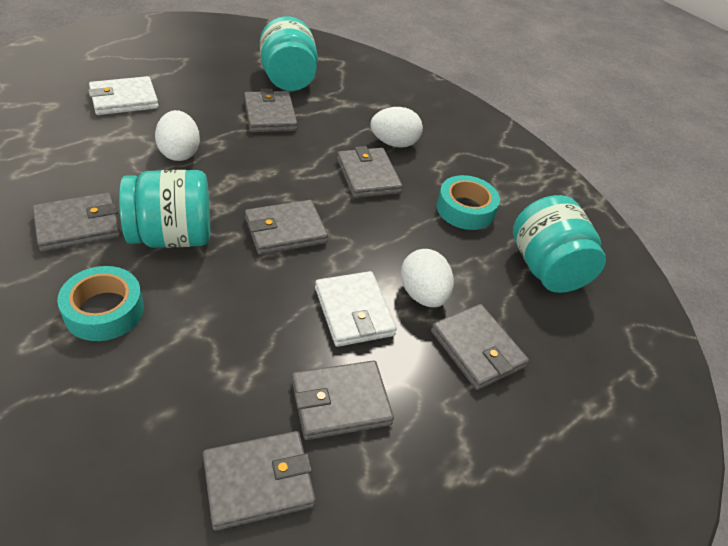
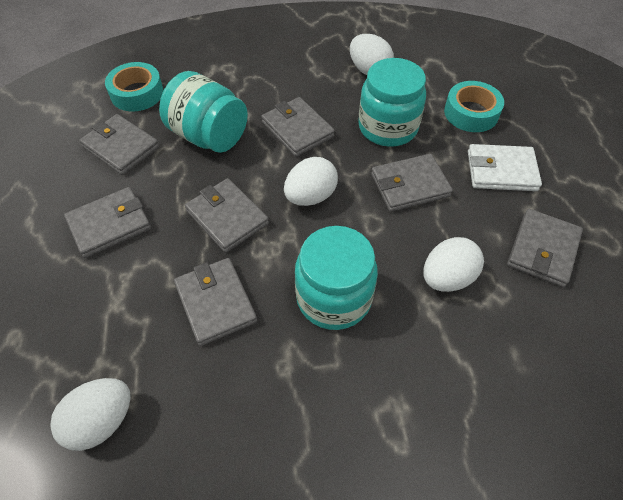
white egg: 3 -> 4
white wallet: 2 -> 1

